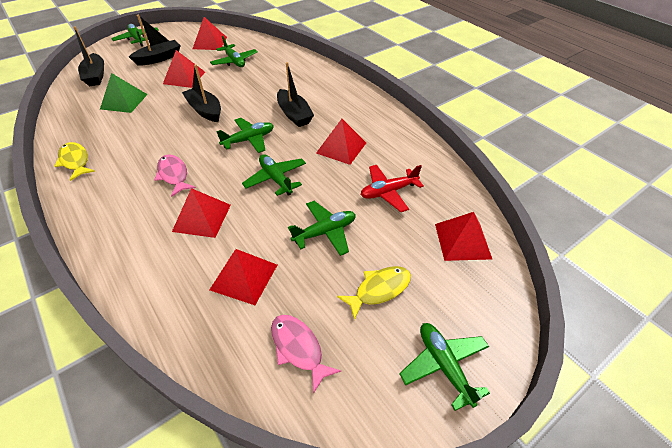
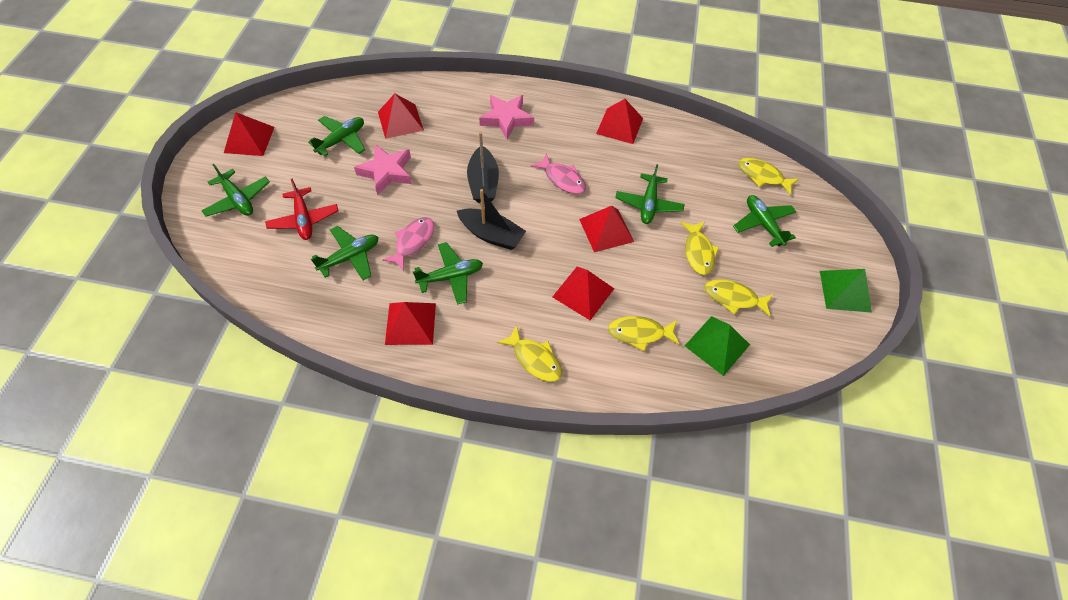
black boat: 4 -> 2
green pyramid: 1 -> 2
pink star: 0 -> 2
yellow fish: 2 -> 5

